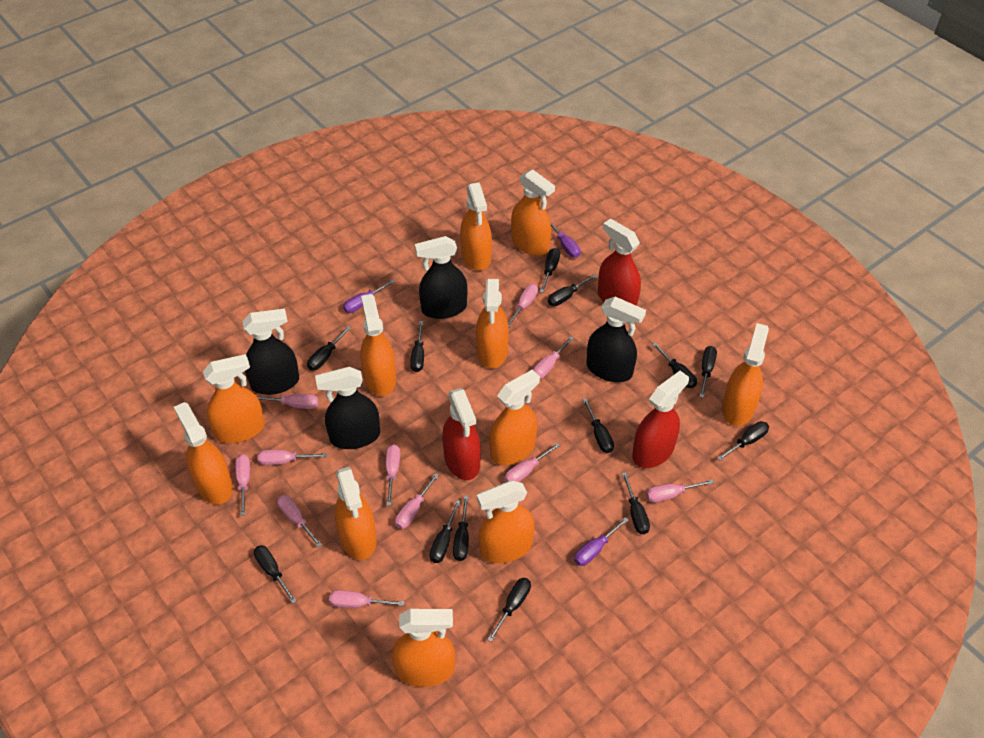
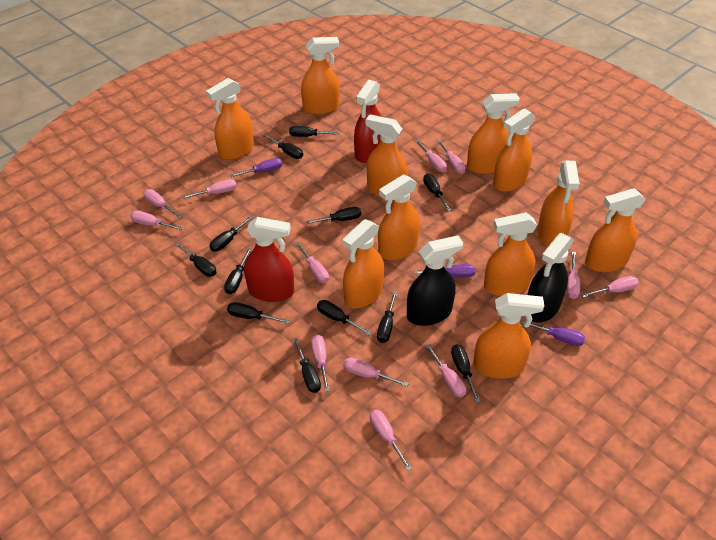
black screwdriver: 13 -> 12
black spray bottle: 4 -> 2
pink screwdriver: 11 -> 12
red spray bottle: 3 -> 2

